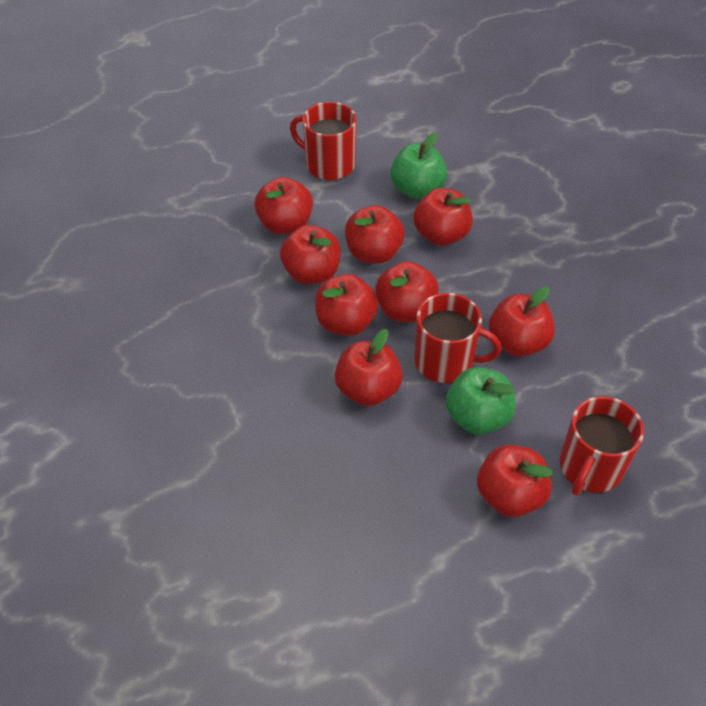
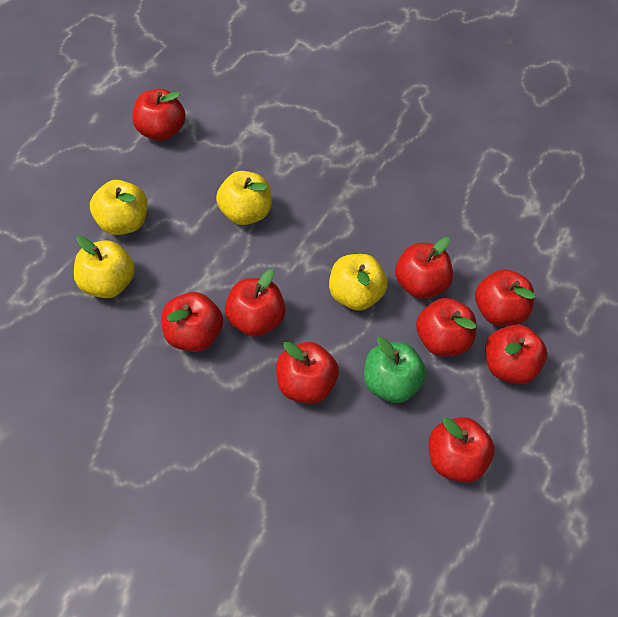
green apple: 2 -> 1
red mug: 3 -> 0
yellow apple: 0 -> 4

